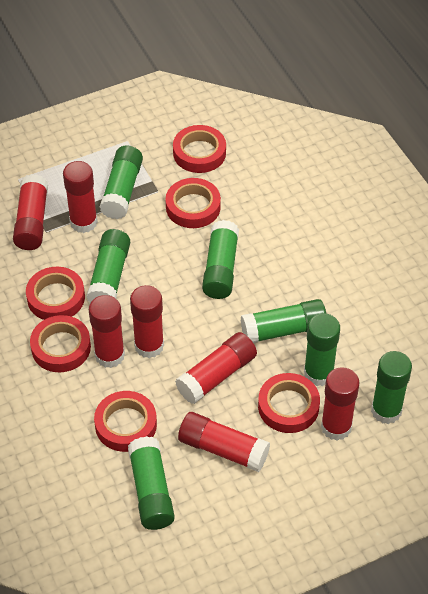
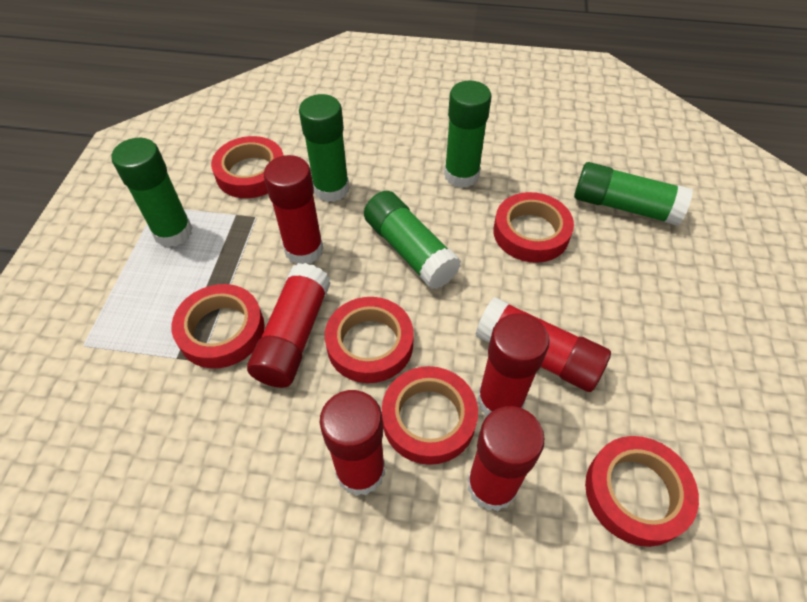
green glue stick: 7 -> 5
red glue stick: 7 -> 6

